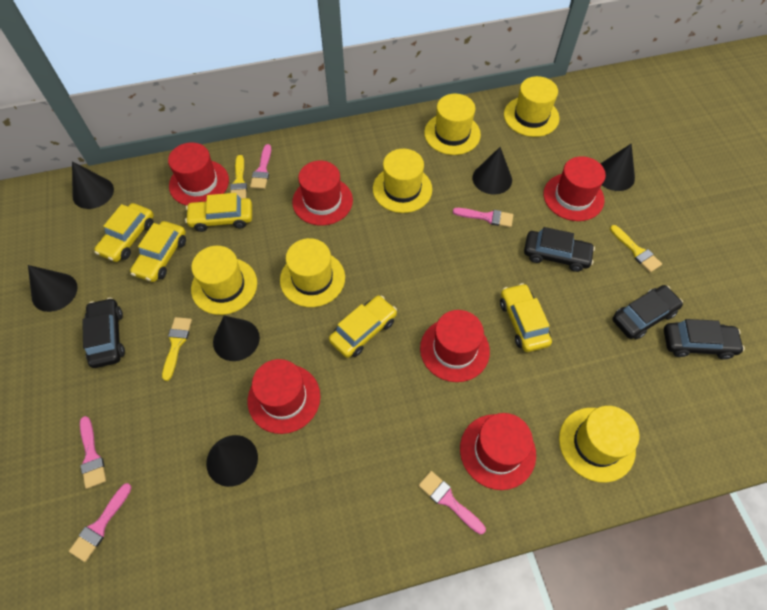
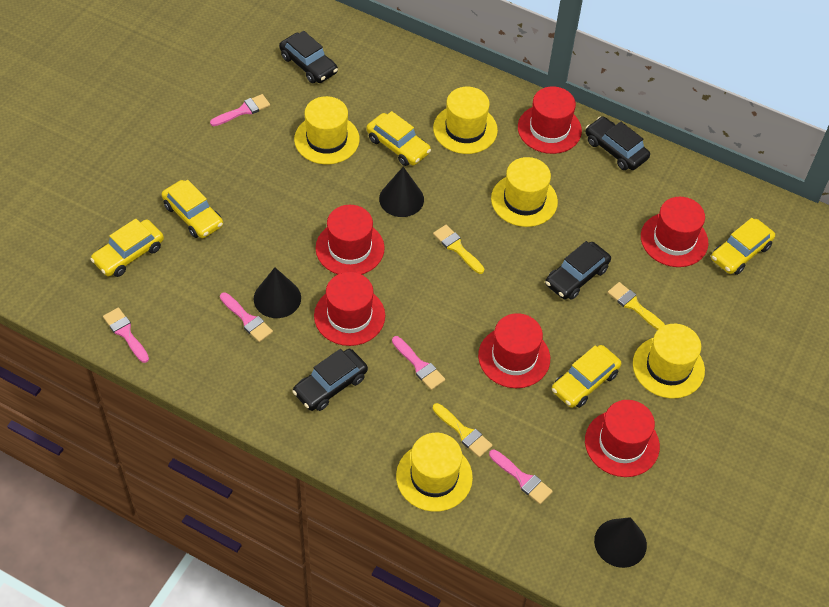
black cone: 6 -> 3
yellow hat: 6 -> 5

